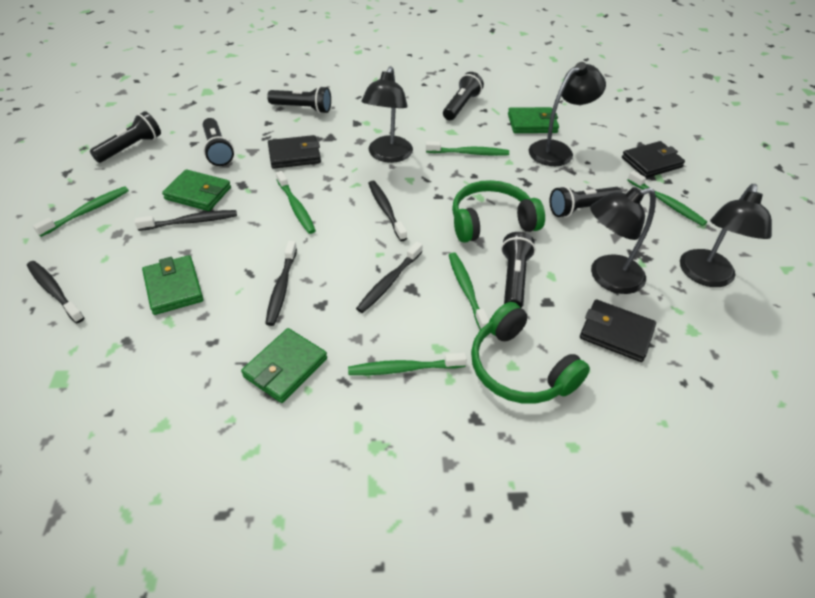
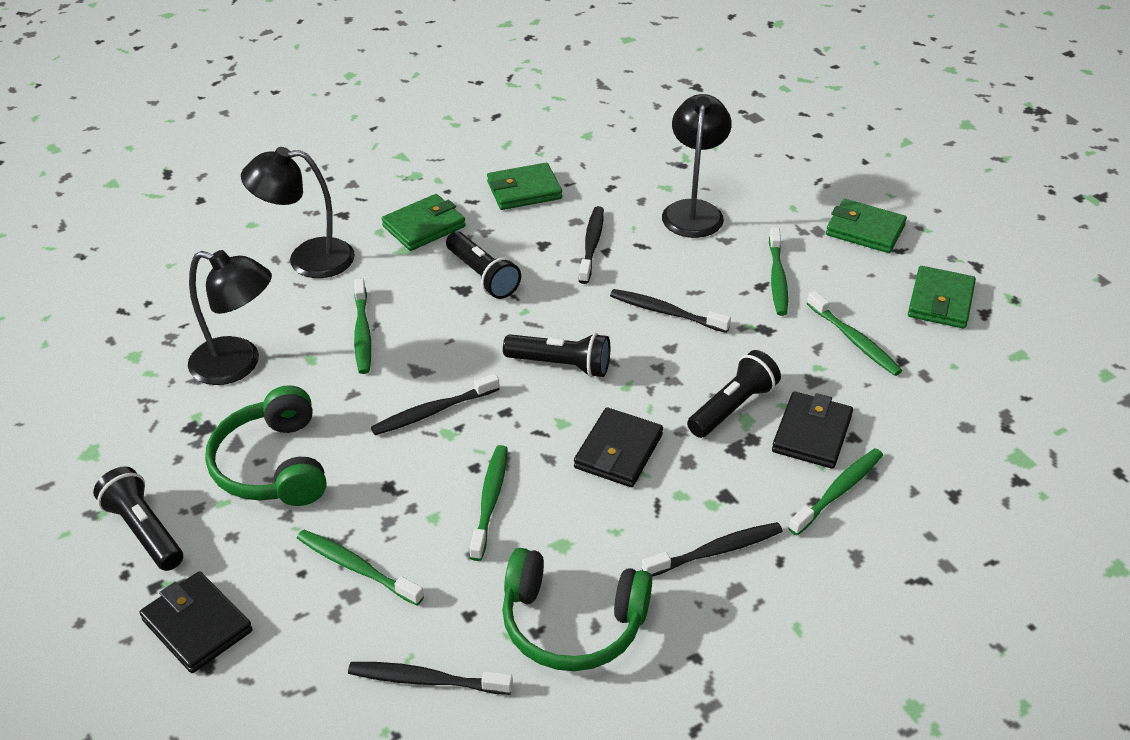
black flashlight: 6 -> 4
black lamp: 4 -> 3

